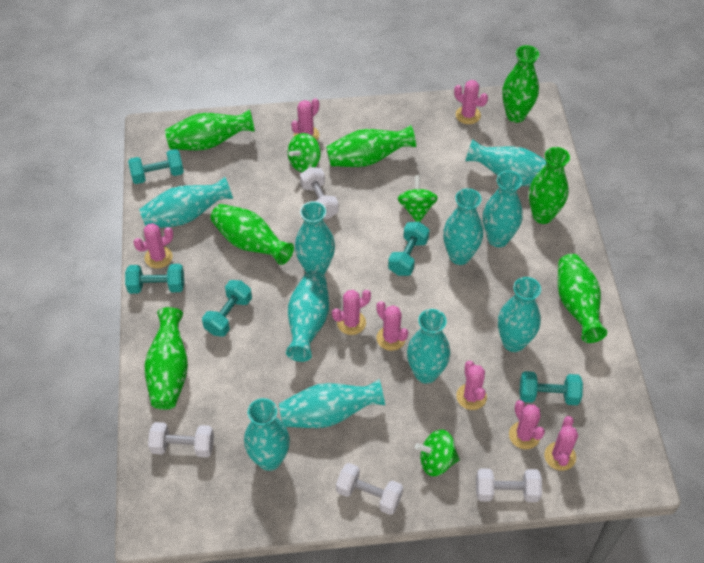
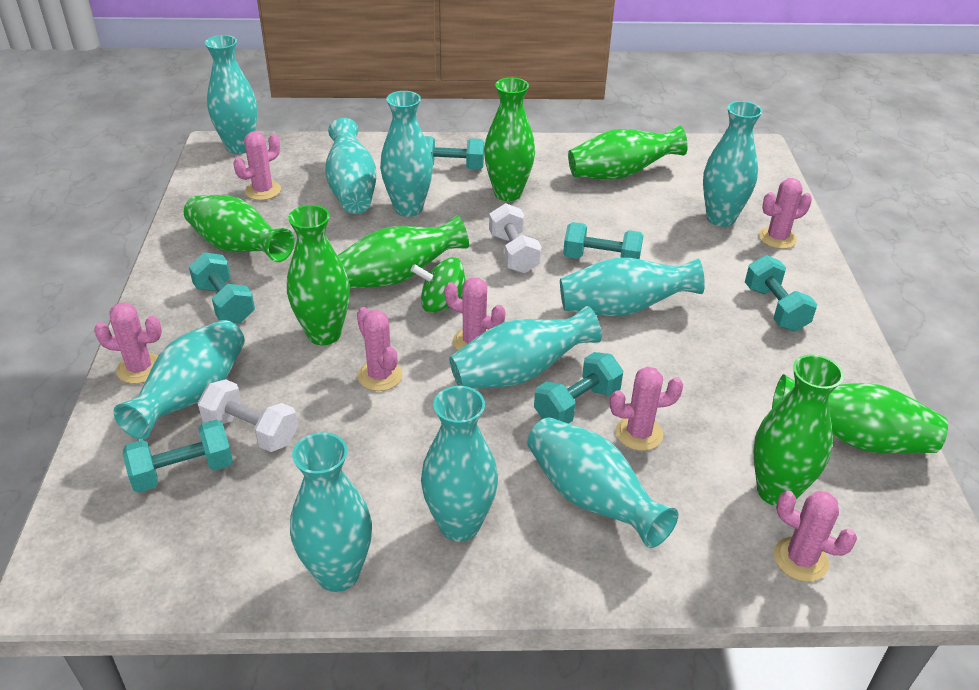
green spinning top: 3 -> 1
pink cactus: 8 -> 7
turquoise dumbbell: 5 -> 6
white dumbbell: 4 -> 2

